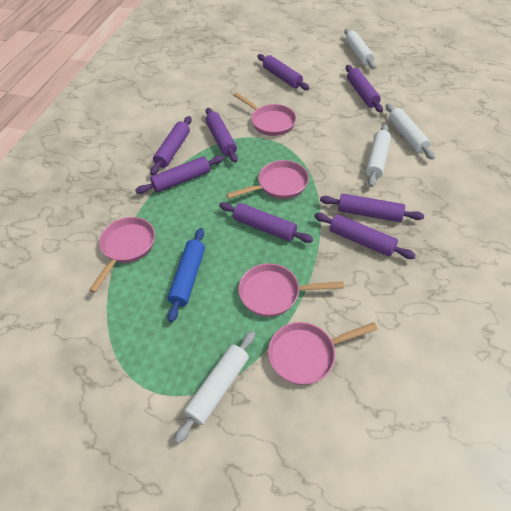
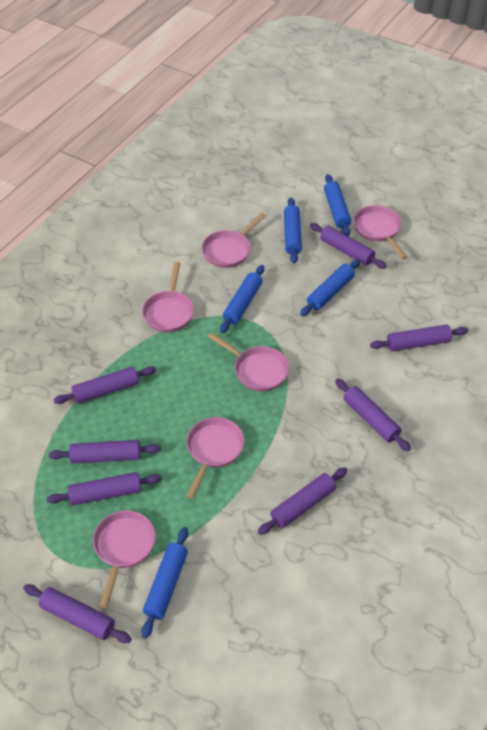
blue rolling pin: 1 -> 5
pink pan: 5 -> 6
white rolling pin: 4 -> 0

